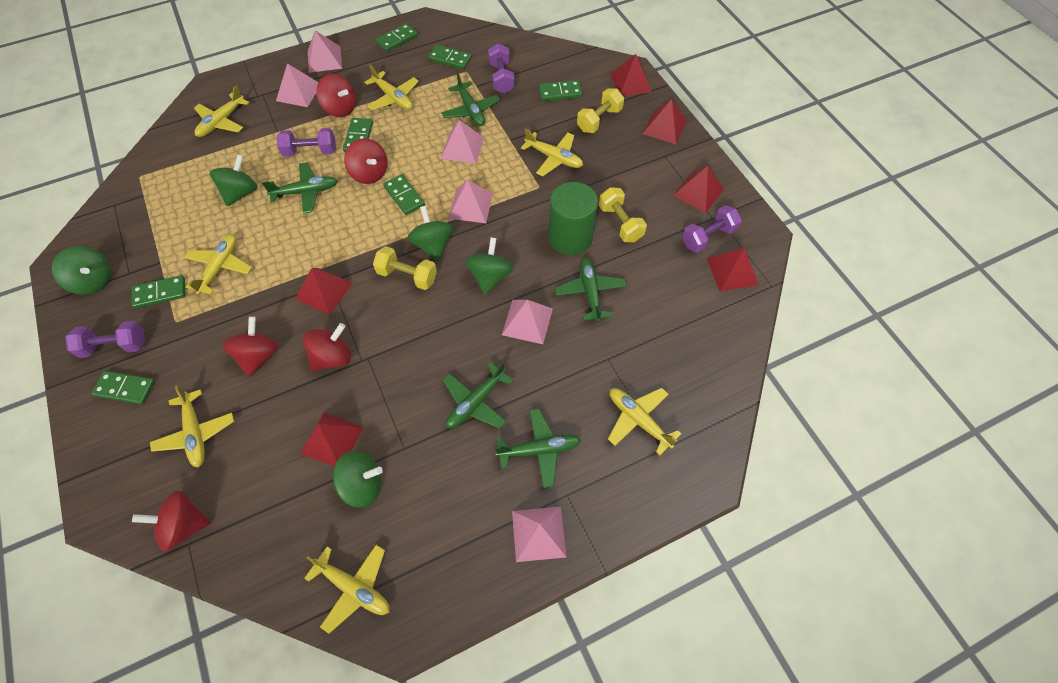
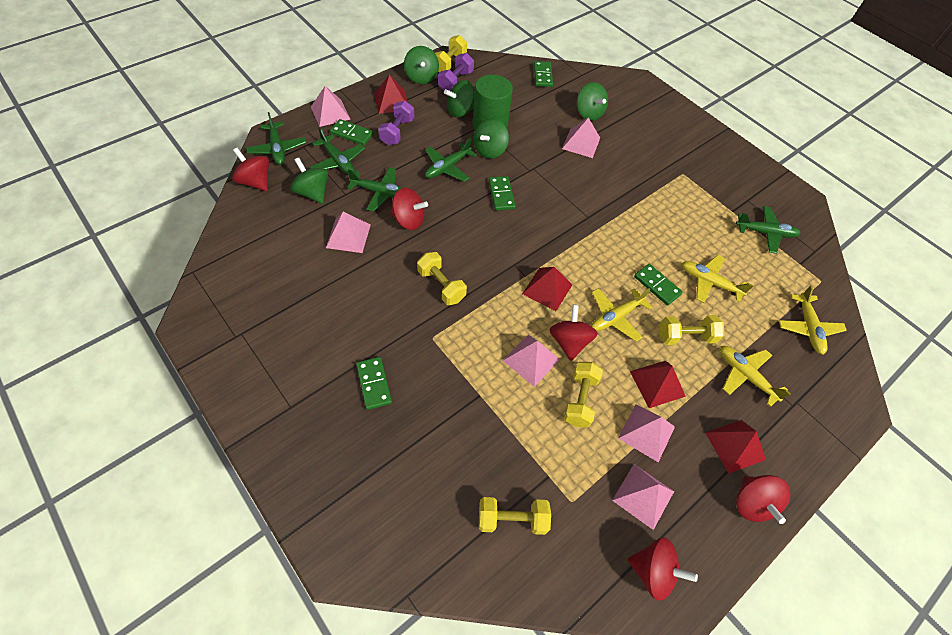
green domino: 7 -> 5
purple dumbbell: 4 -> 2
red pyramid: 6 -> 4
yellow dumbbell: 3 -> 5
yellow plane: 7 -> 4

